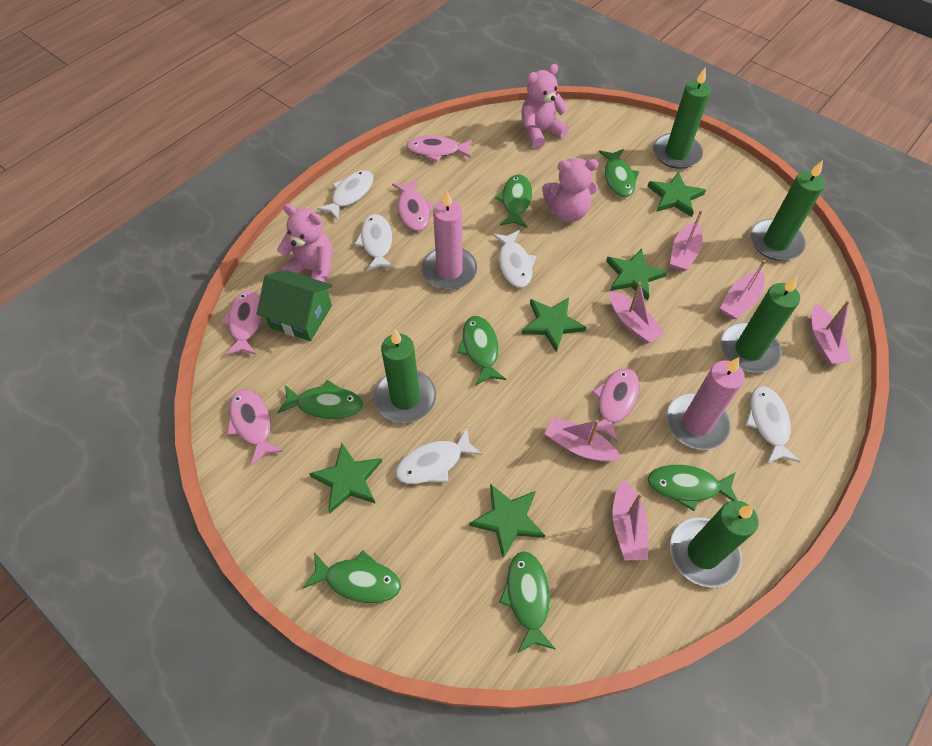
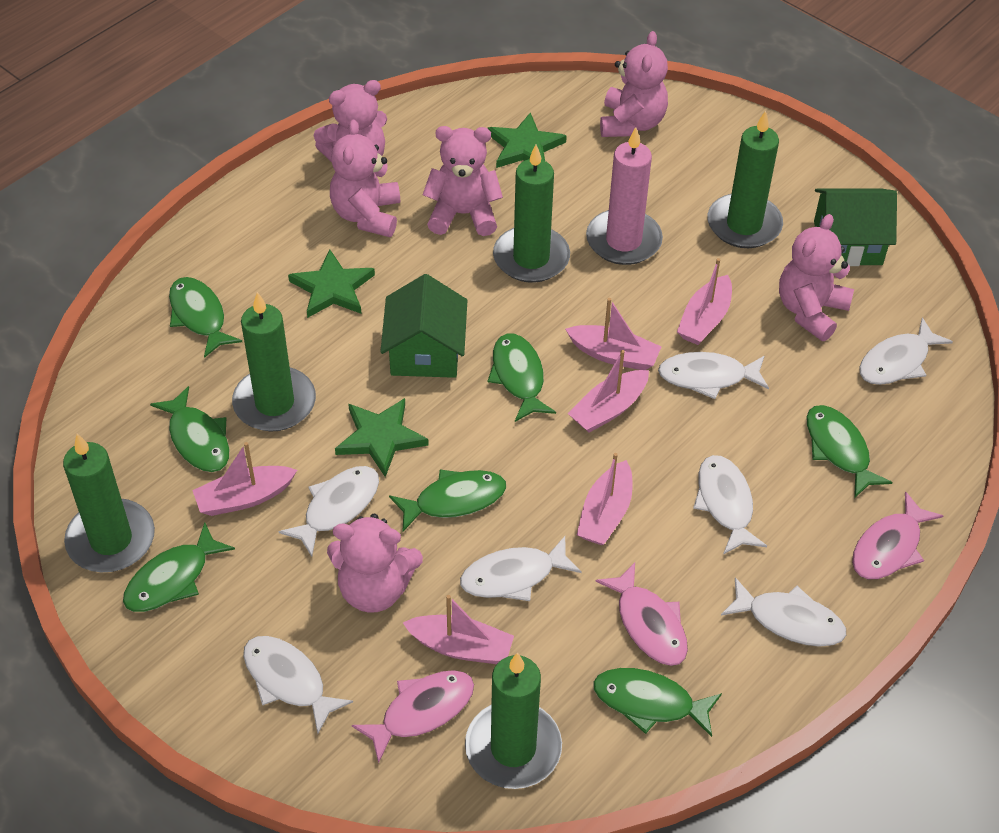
green house: 1 -> 2
green star: 5 -> 3
pink candle: 2 -> 1
pink fish: 5 -> 3
pink teddy bear: 3 -> 6
white fish: 5 -> 7

